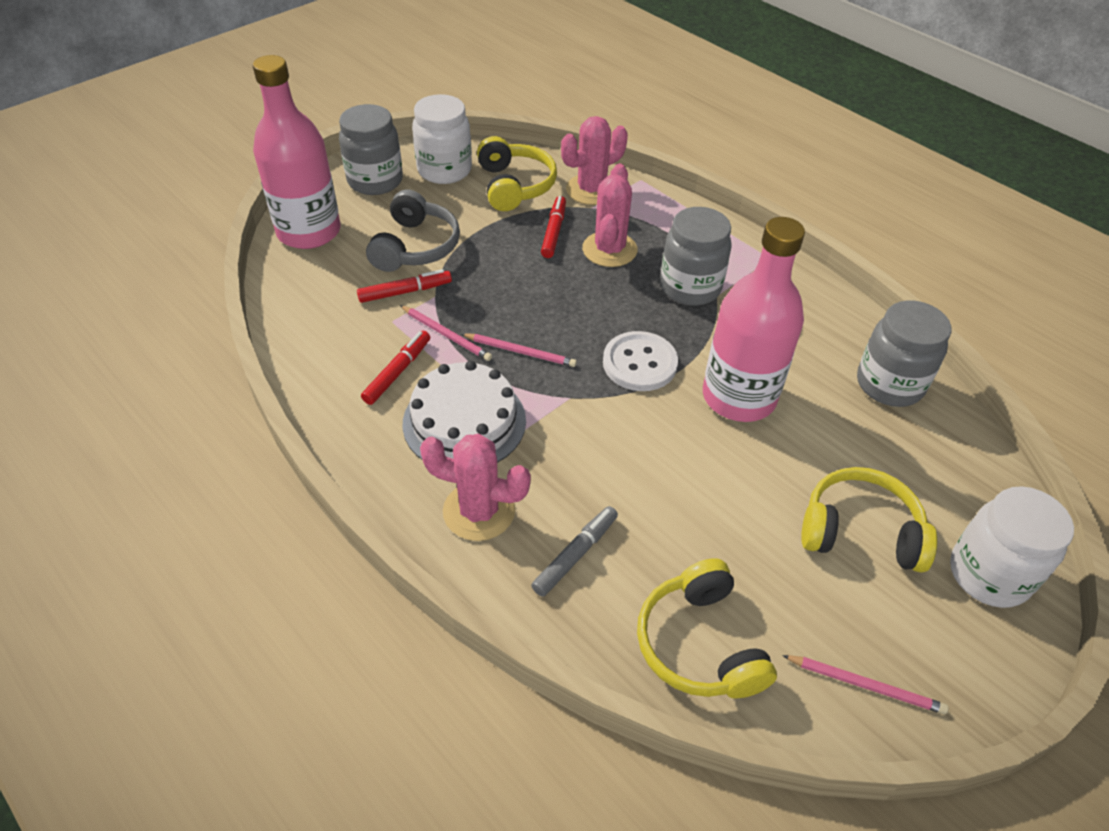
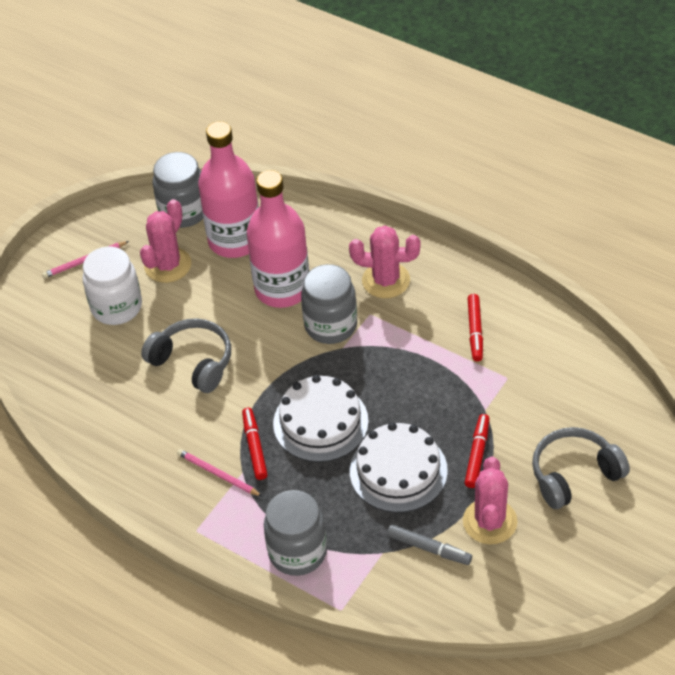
grey headphones: 1 -> 2
pink pencil: 3 -> 2
white button: 1 -> 0
white cake: 1 -> 2
white jar: 2 -> 1
yellow headphones: 3 -> 0

